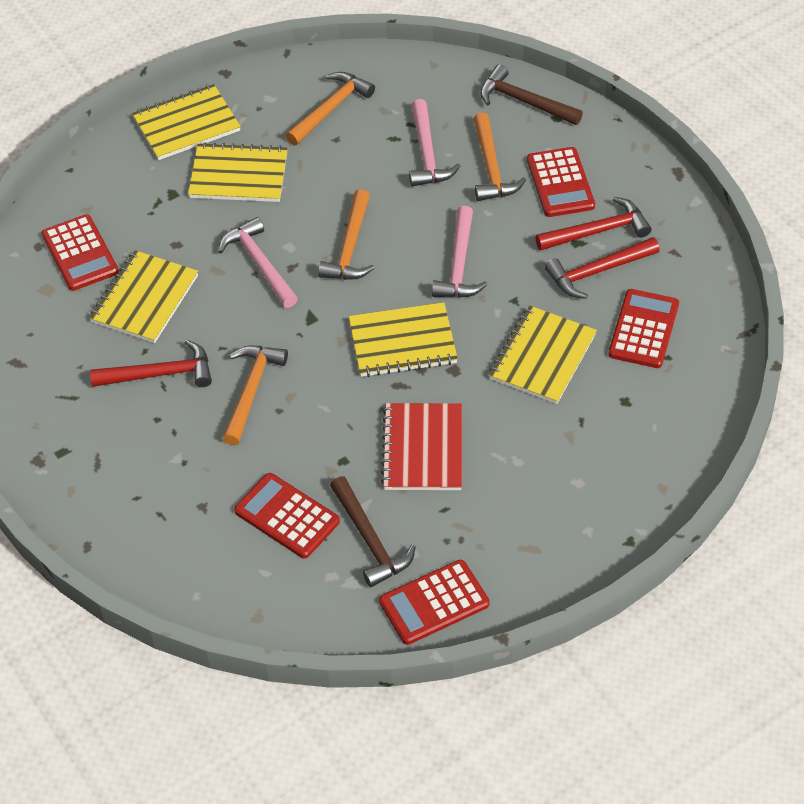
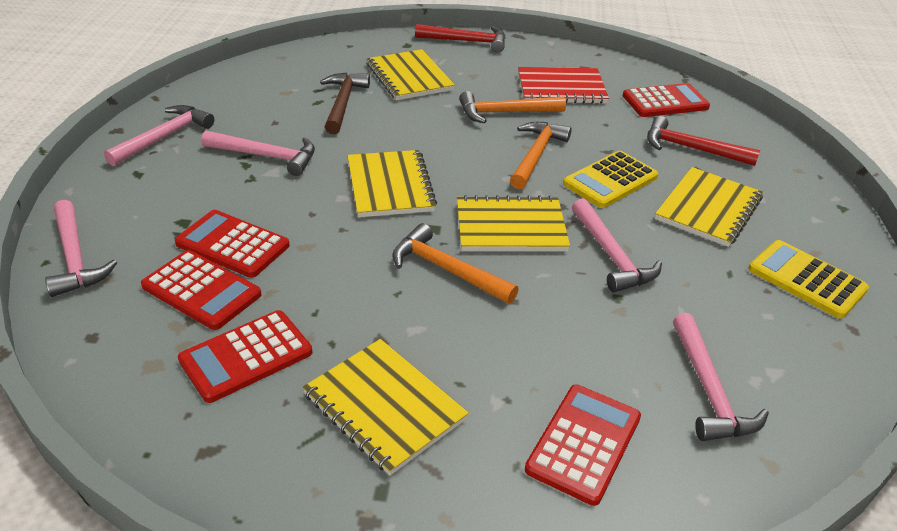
brown hammer: 2 -> 1
orange hammer: 4 -> 3
pink hammer: 3 -> 5
red hammer: 3 -> 2
yellow calculator: 0 -> 2

